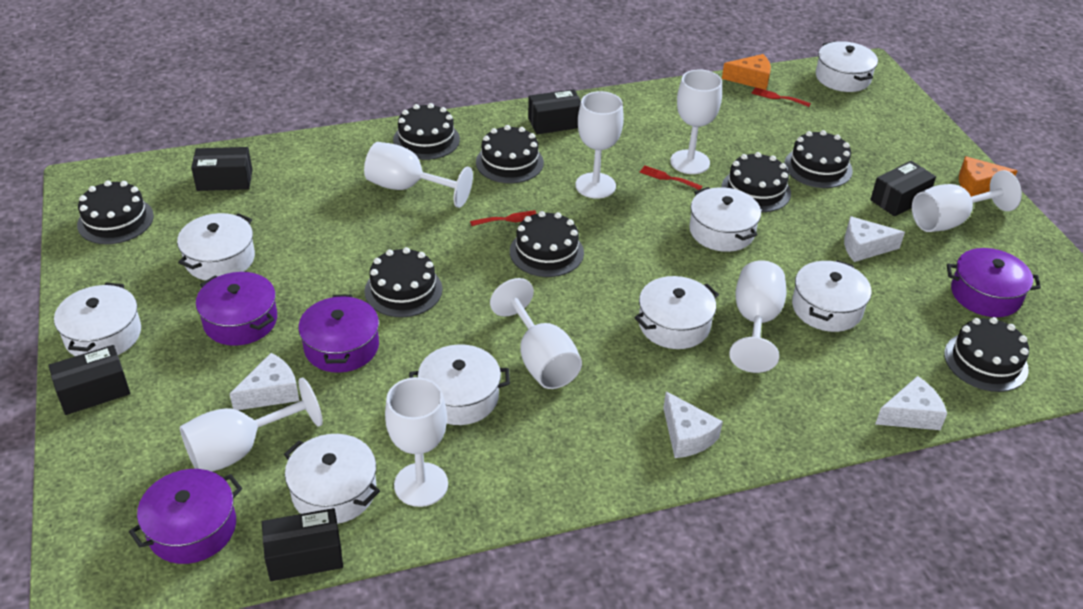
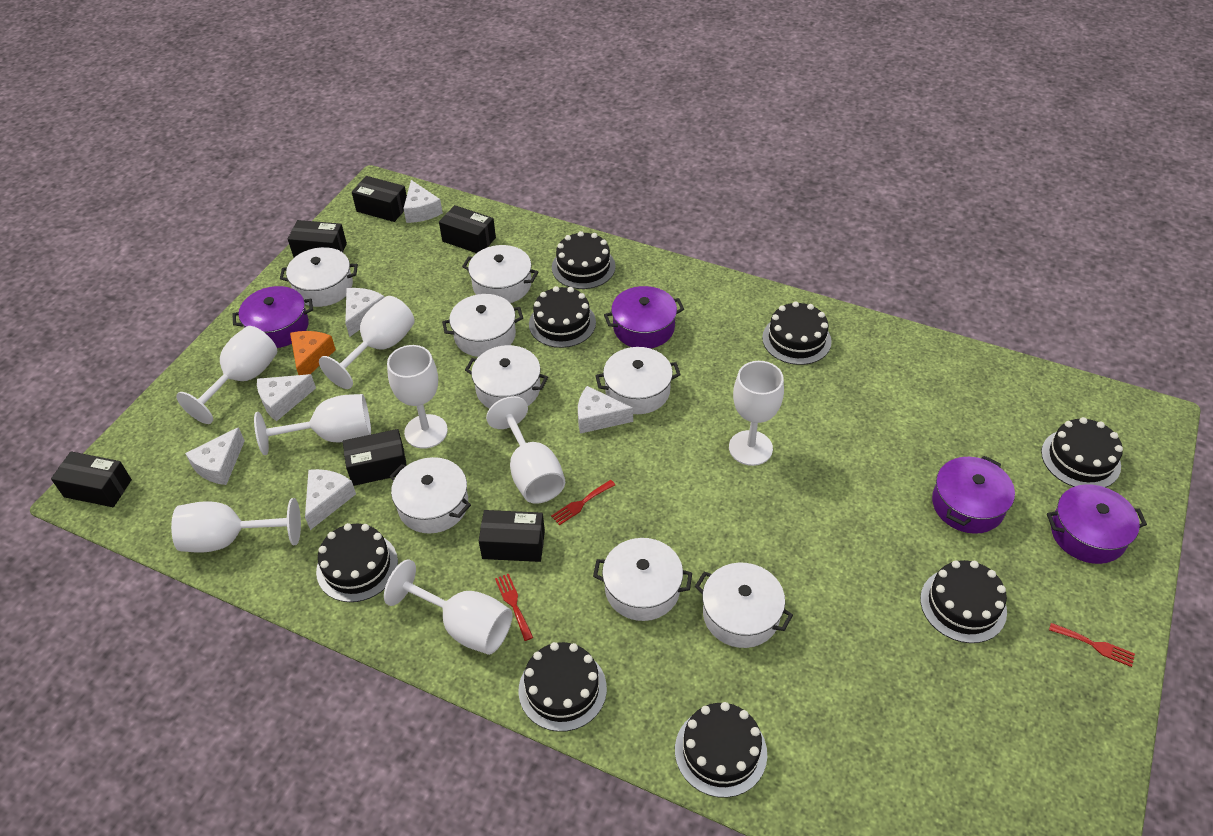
black box: 5 -> 6
orange cheese: 2 -> 1
white cheese: 4 -> 6

